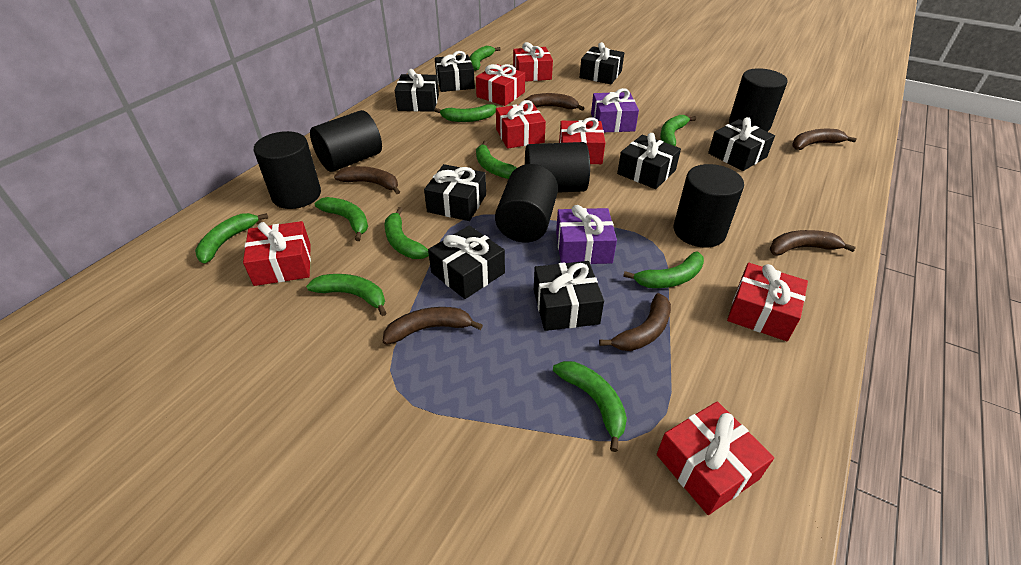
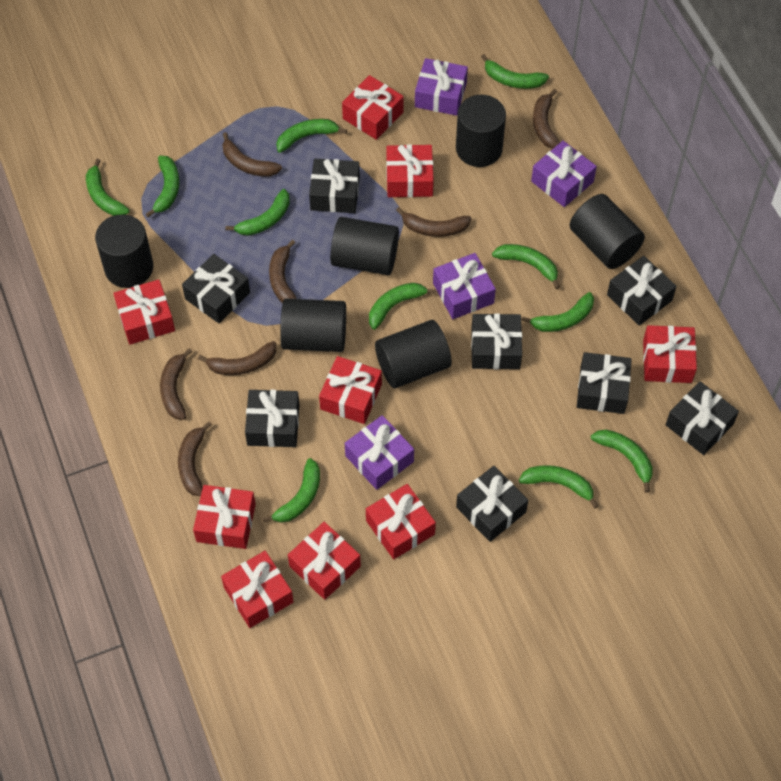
brown banana: 6 -> 7
green banana: 10 -> 11
purple gift: 2 -> 4
red gift: 7 -> 9

